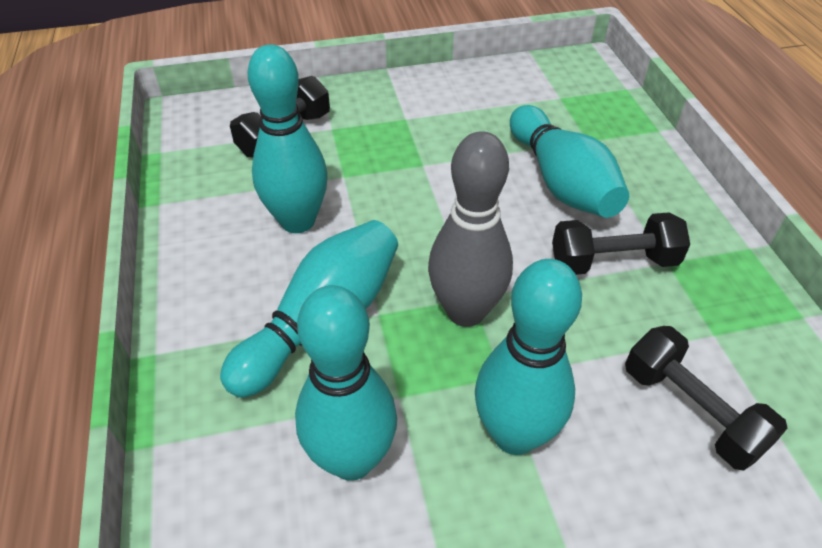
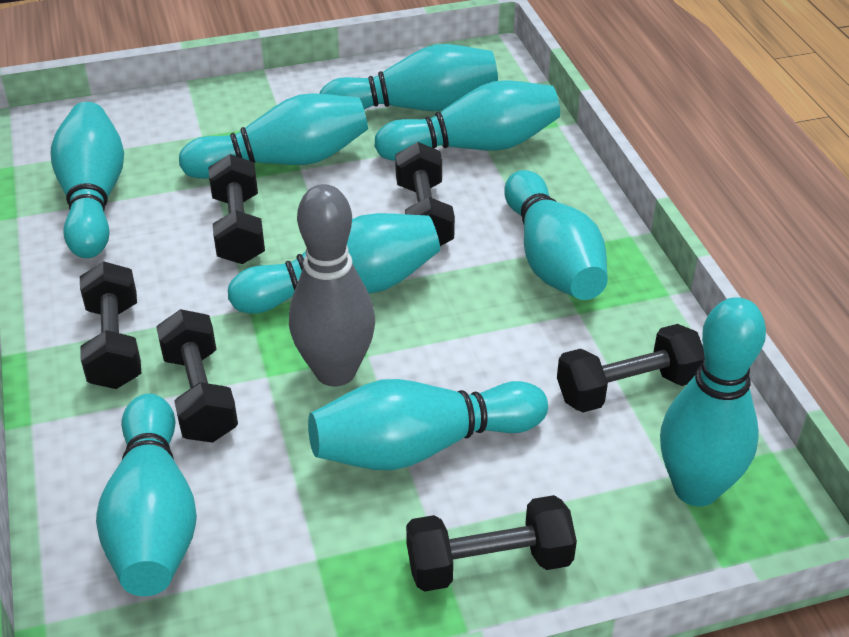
black dumbbell: 3 -> 6
turquoise bowling pin: 5 -> 9

